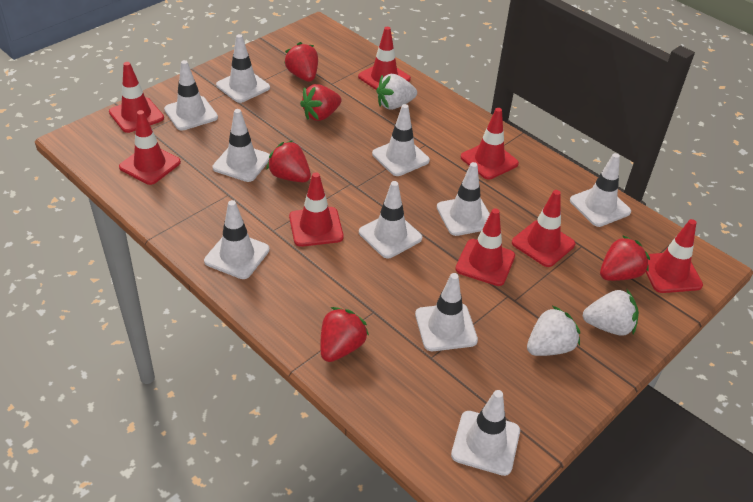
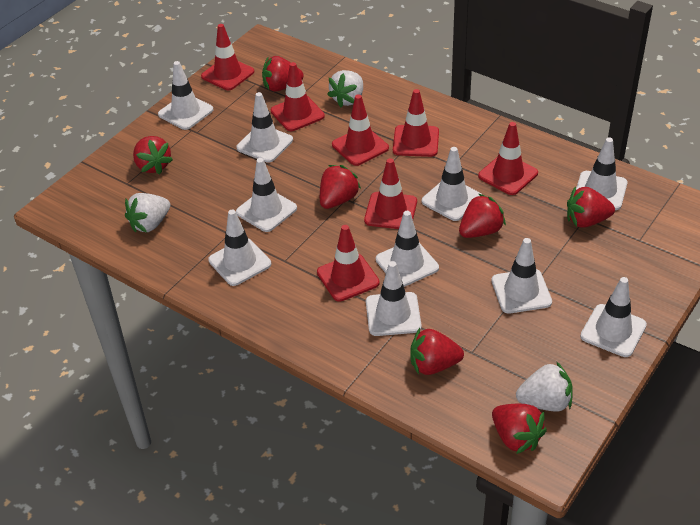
red strawberry: 5 -> 7
red traffic cone: 8 -> 7

